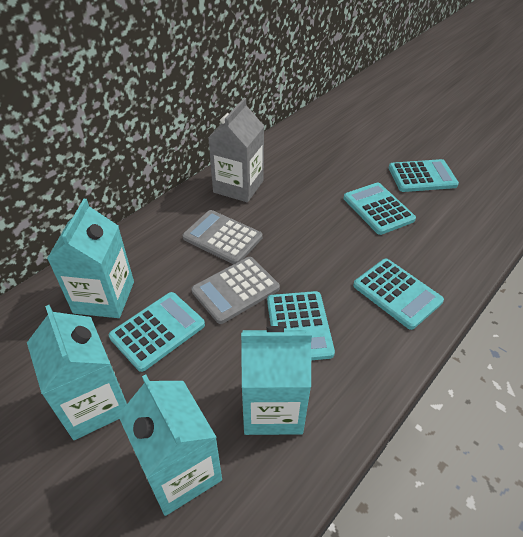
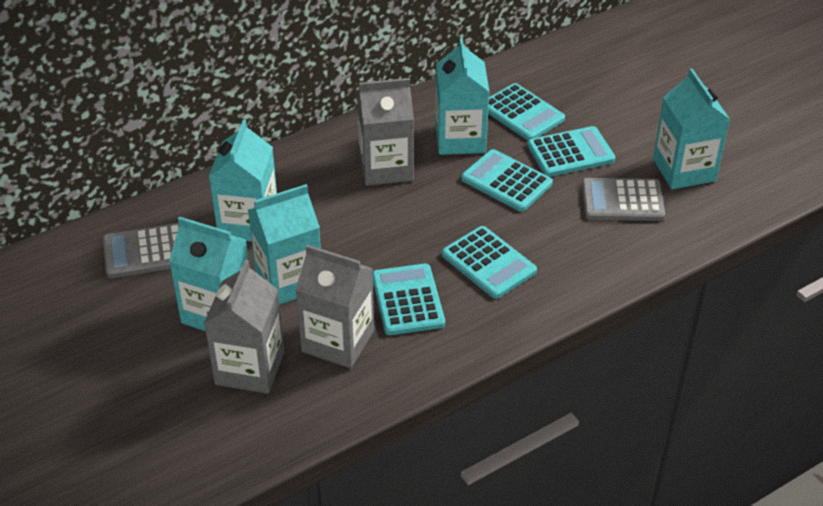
grey carton: 1 -> 3
turquoise carton: 4 -> 5

